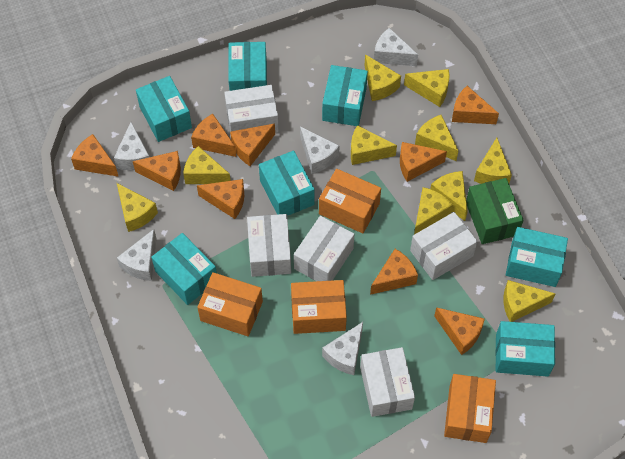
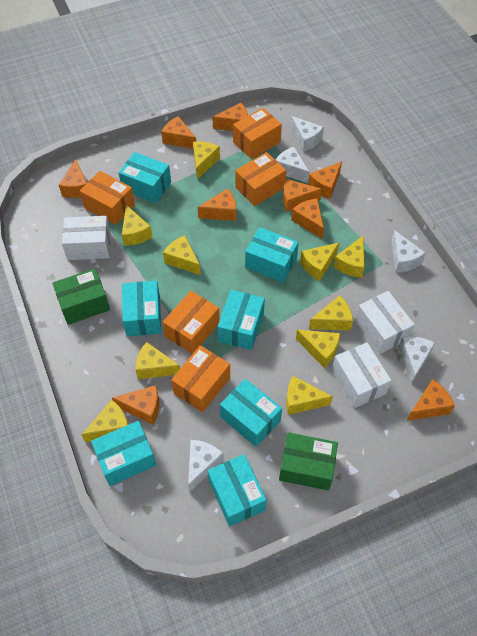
green box: 1 -> 2
orange box: 4 -> 5
white box: 5 -> 3

